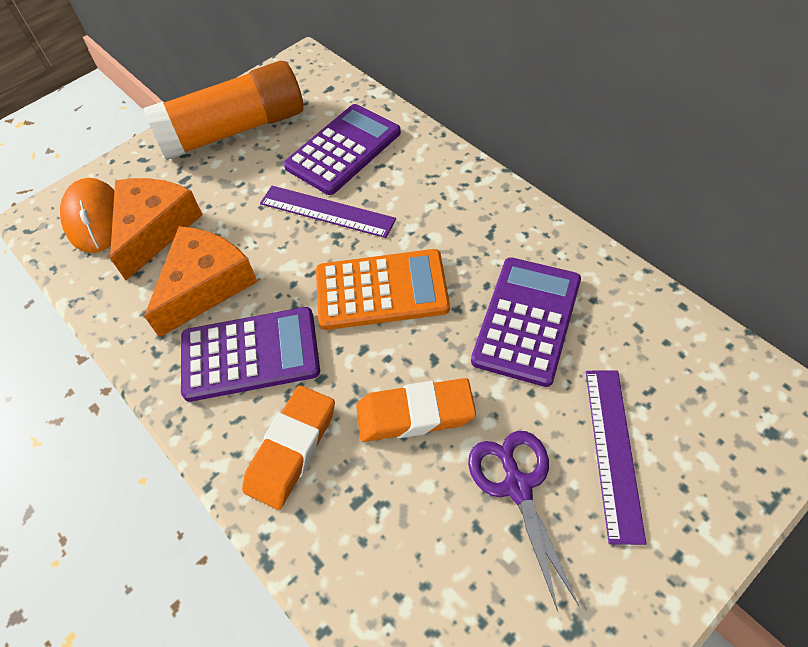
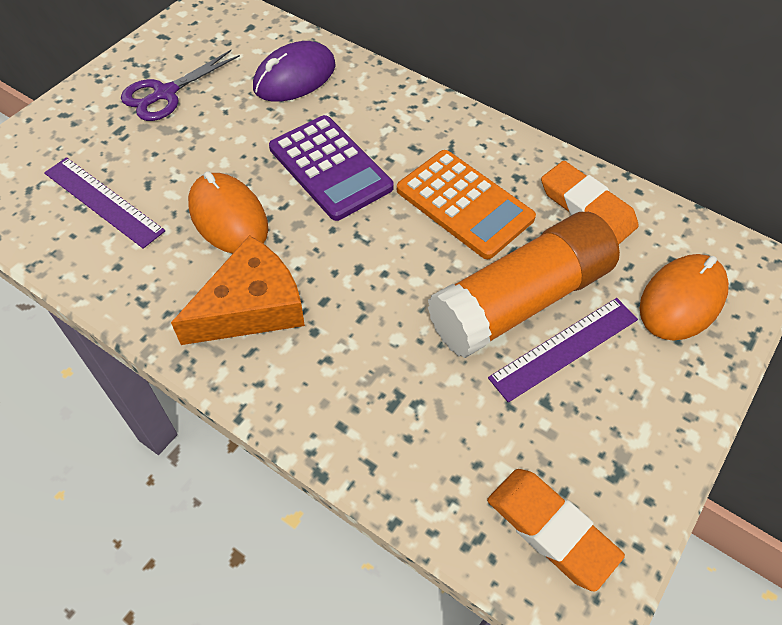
orange cheese: 2 -> 1
orange mouse: 1 -> 2
purple calculator: 3 -> 1
purple mouse: 0 -> 1

